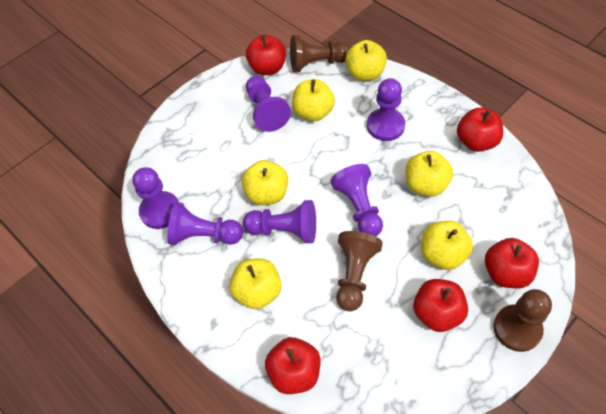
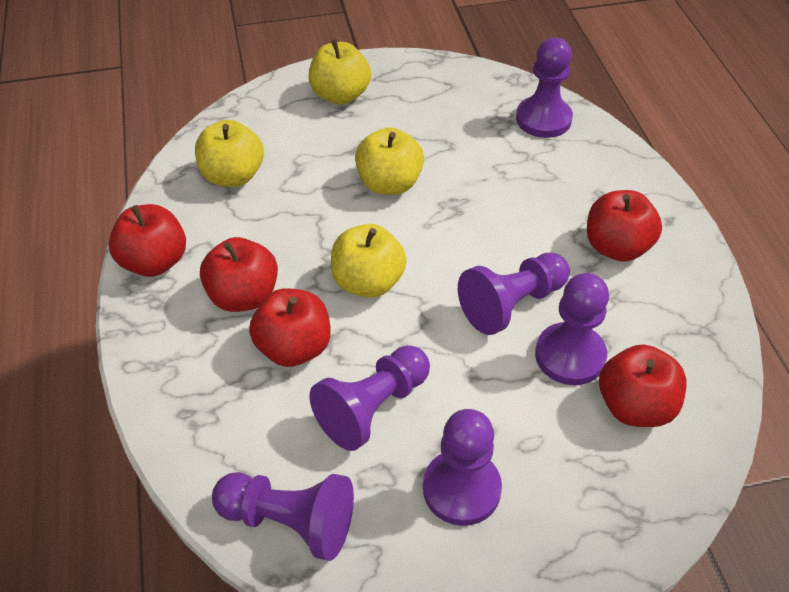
brown pawn: 3 -> 0
yellow apple: 6 -> 4

